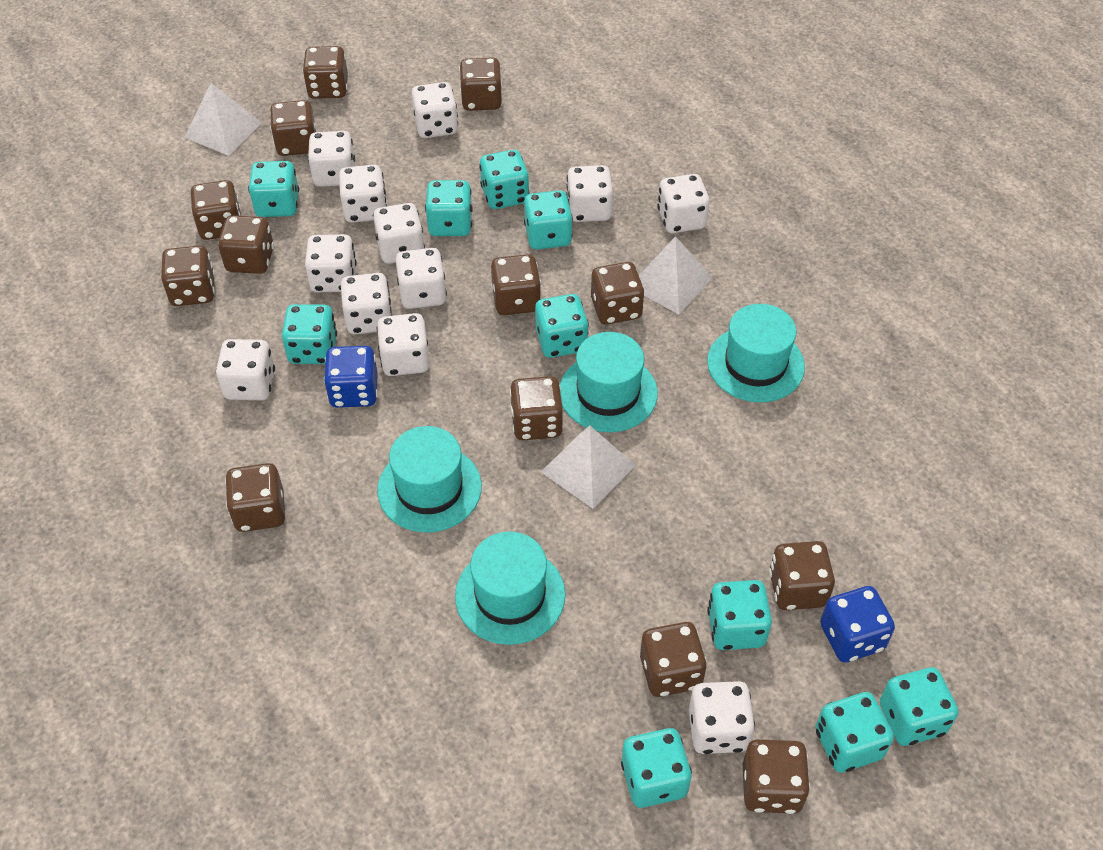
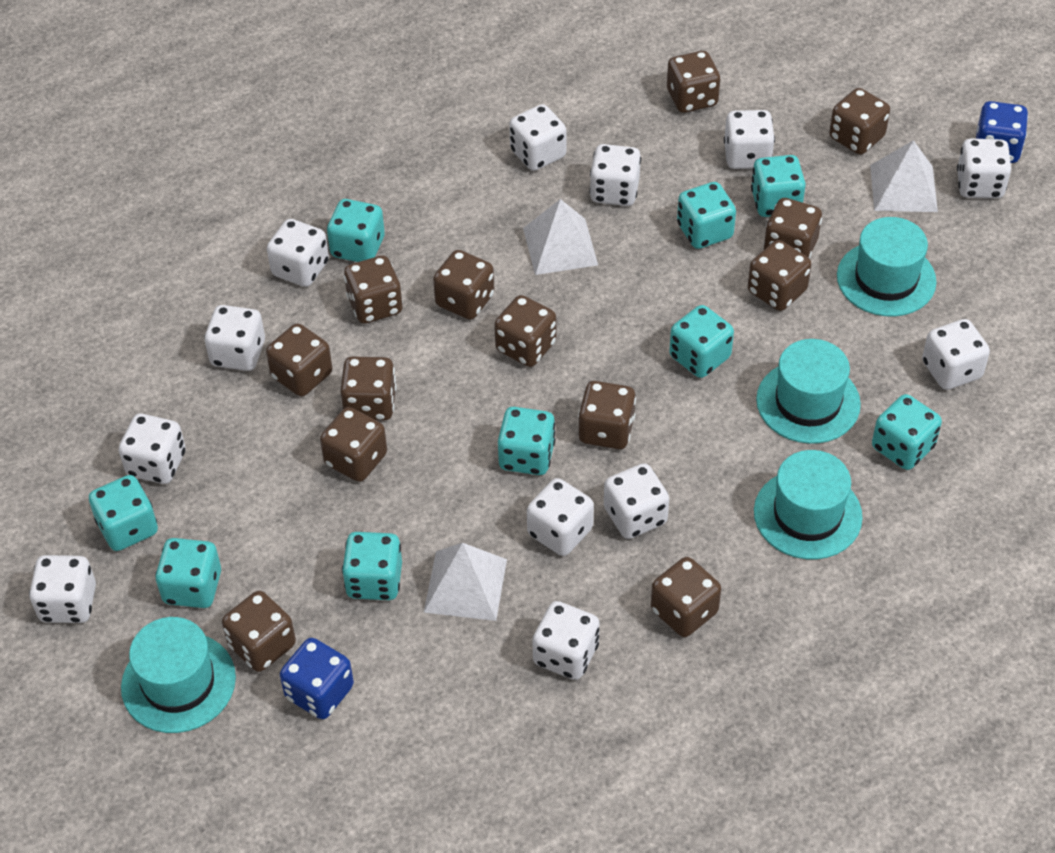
turquoise dice: 10 -> 9

